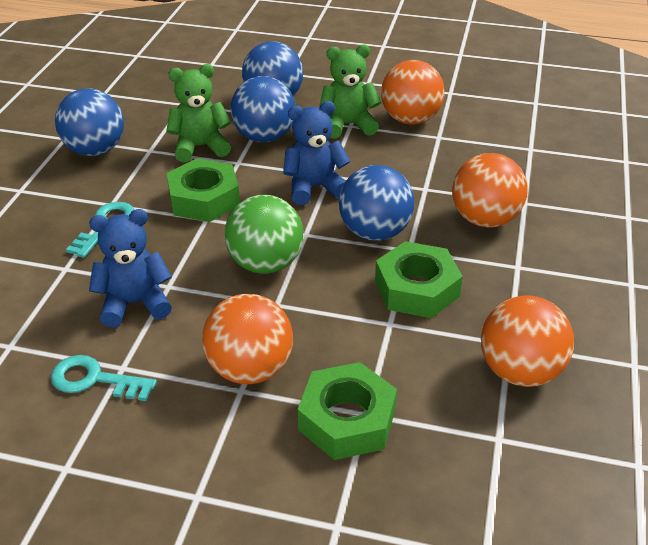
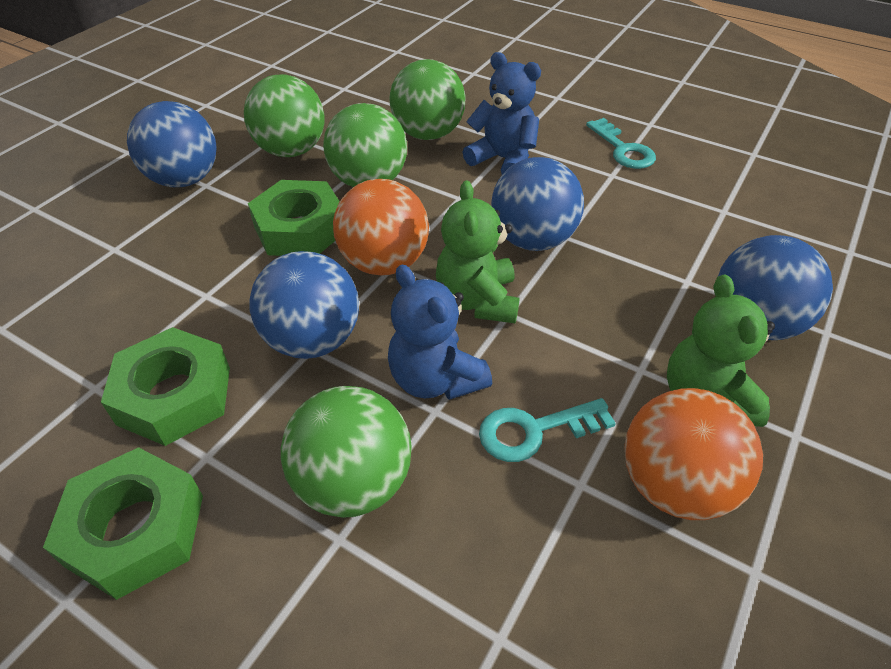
green ball: 1 -> 4
orange ball: 4 -> 2

